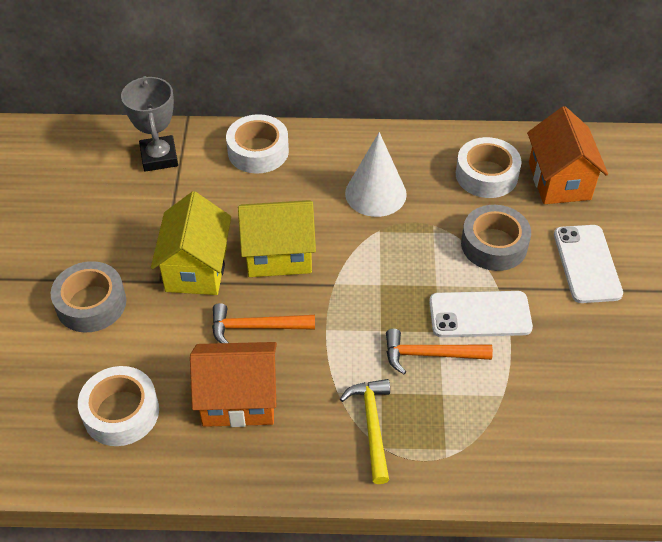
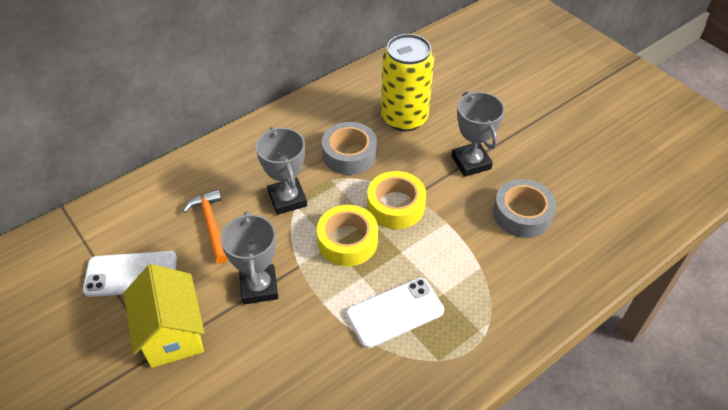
grey trophy: 1 -> 3
orange hammer: 2 -> 1
orange house: 2 -> 0
white cone: 1 -> 0
white tape: 3 -> 0
yellow can: 0 -> 1
yellow hammer: 1 -> 0
yellow house: 2 -> 1
yellow tape: 0 -> 2

